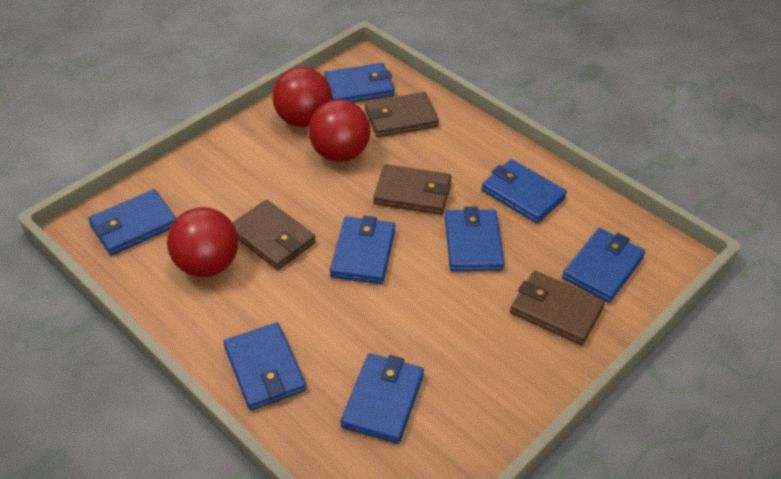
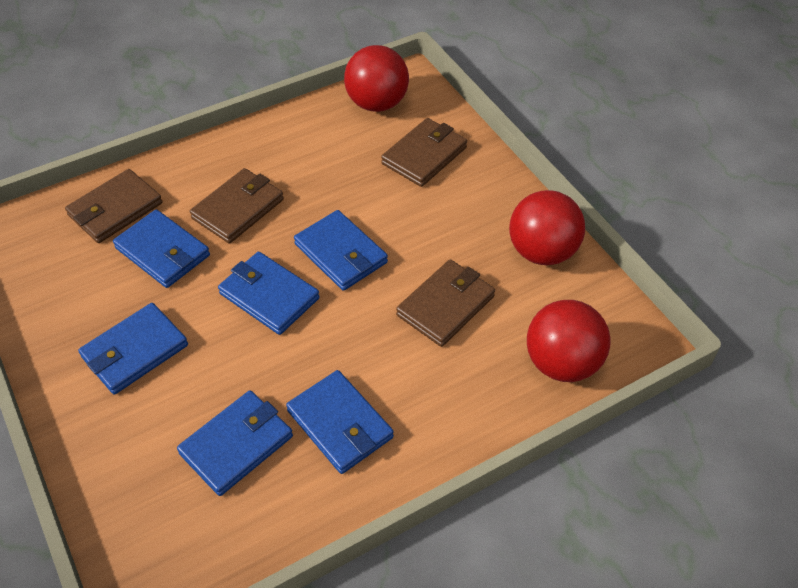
blue wallet: 8 -> 6

